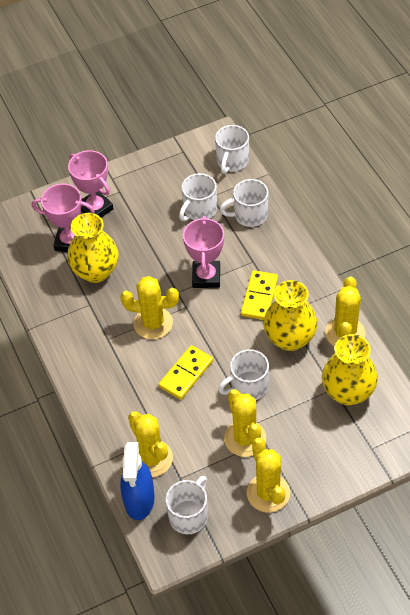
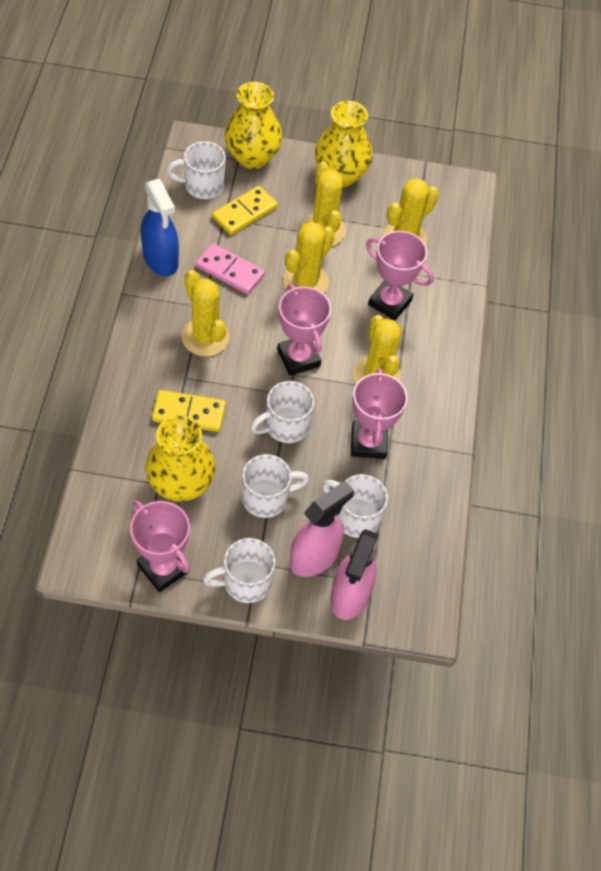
pink domino: 0 -> 1
pink spray bottle: 0 -> 2
pink trophy: 3 -> 4

